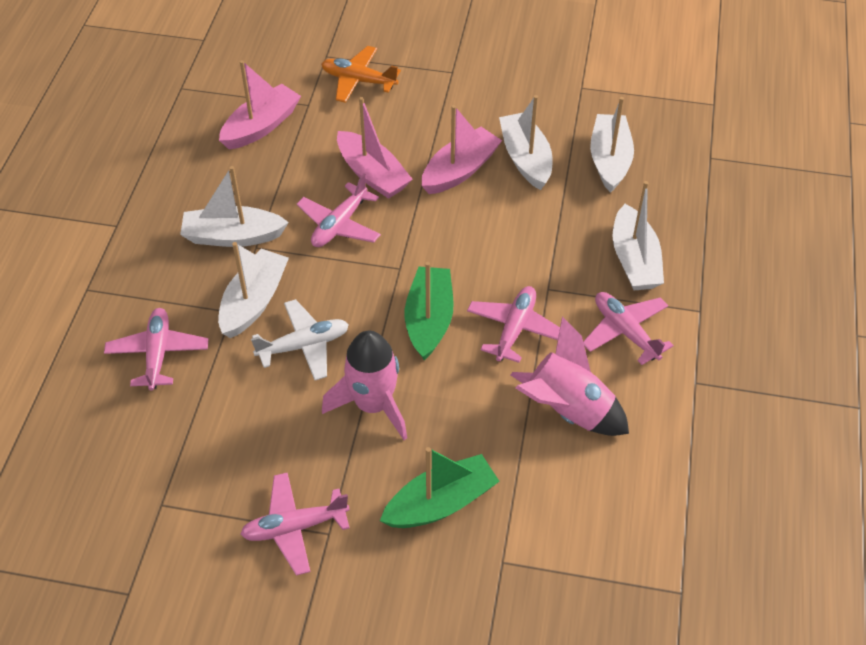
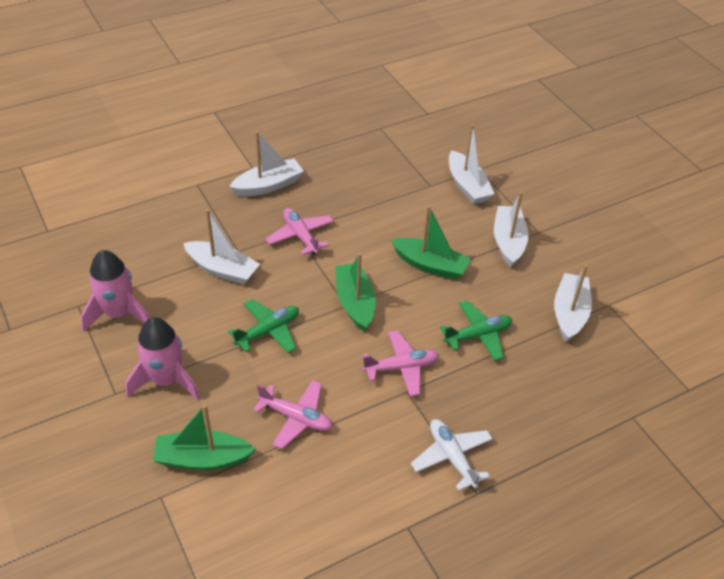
green boat: 2 -> 3
green plane: 0 -> 2
orange plane: 1 -> 0
pink boat: 3 -> 0
pink plane: 5 -> 3

